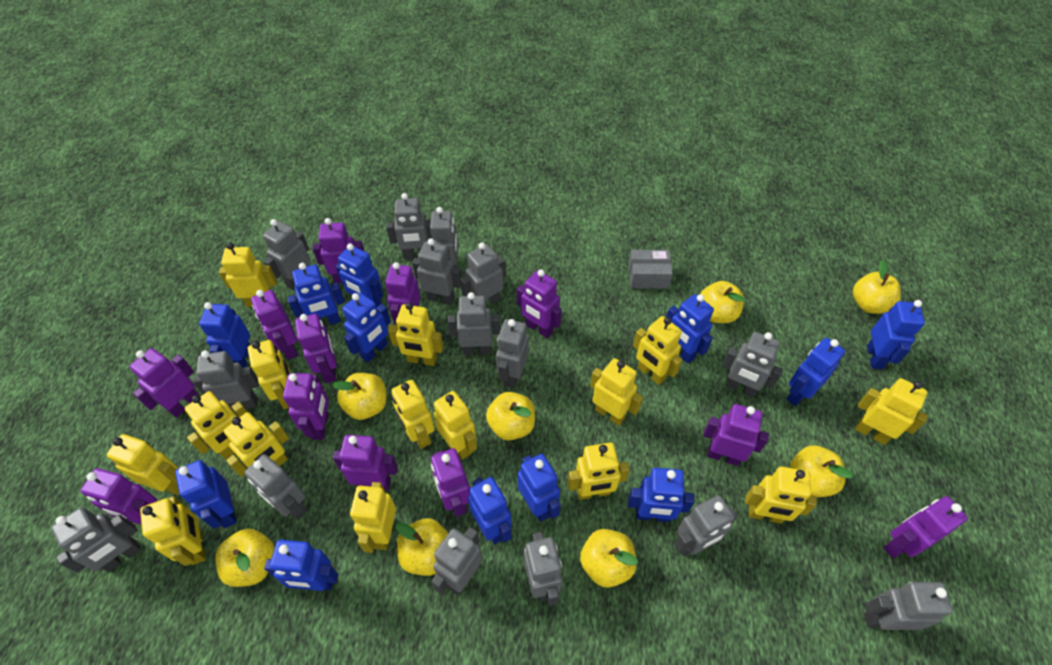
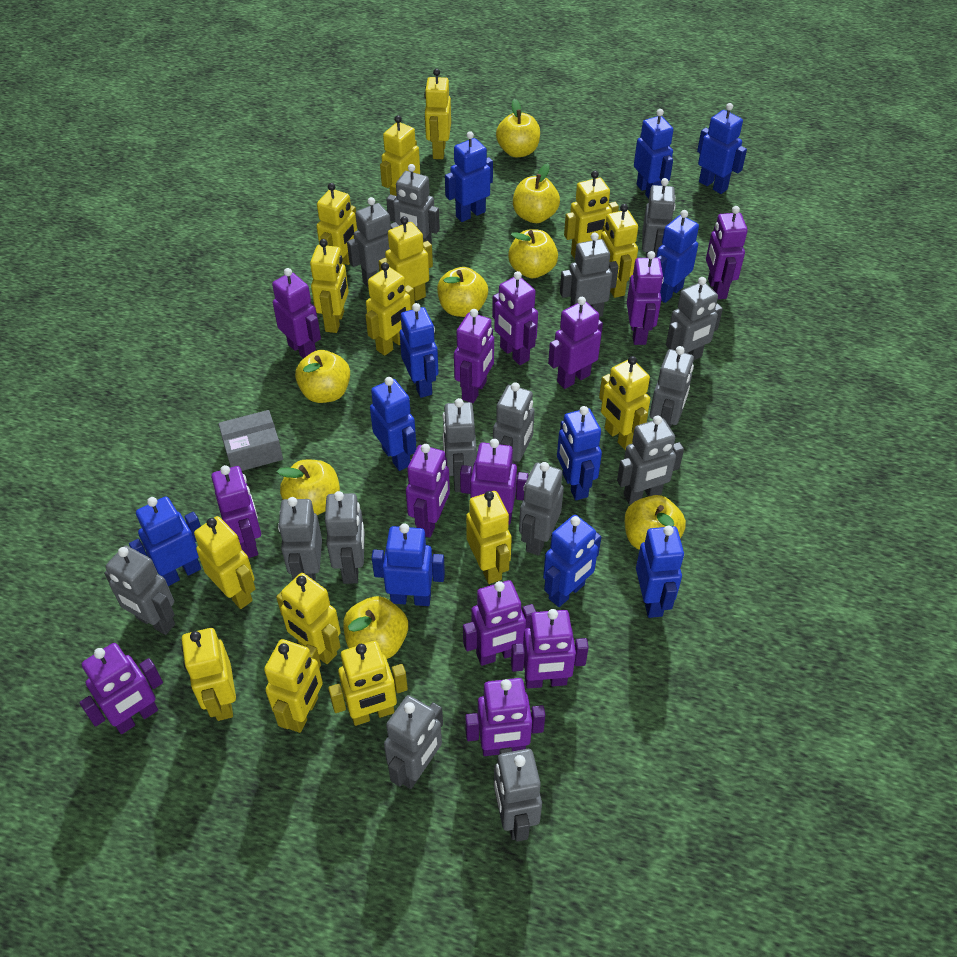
blue robot: 12 -> 11
purple robot: 12 -> 13

